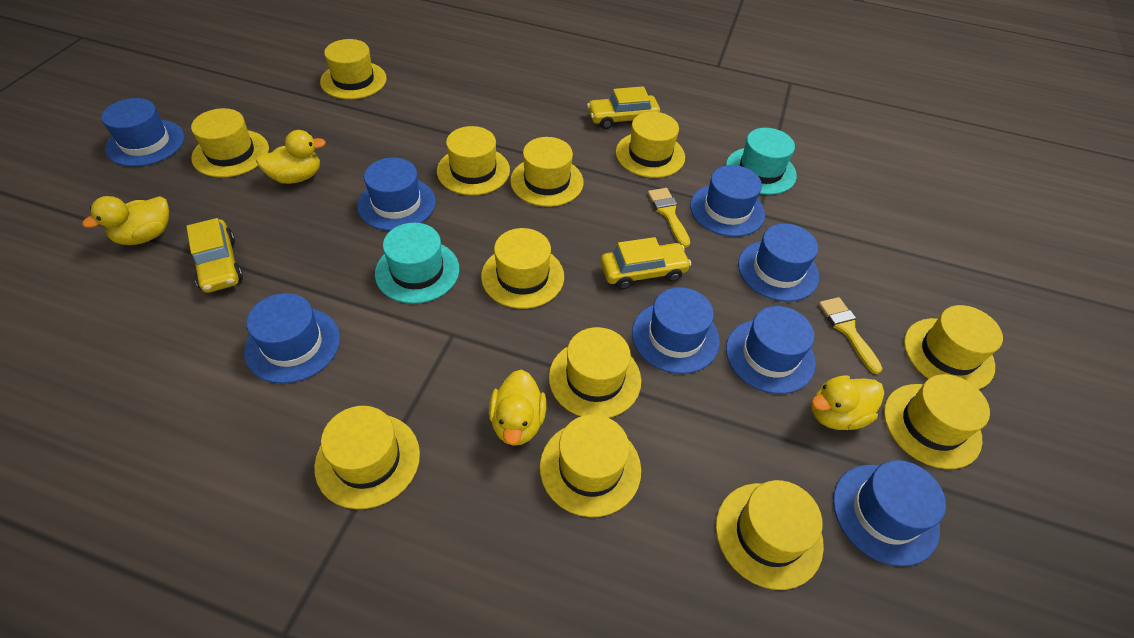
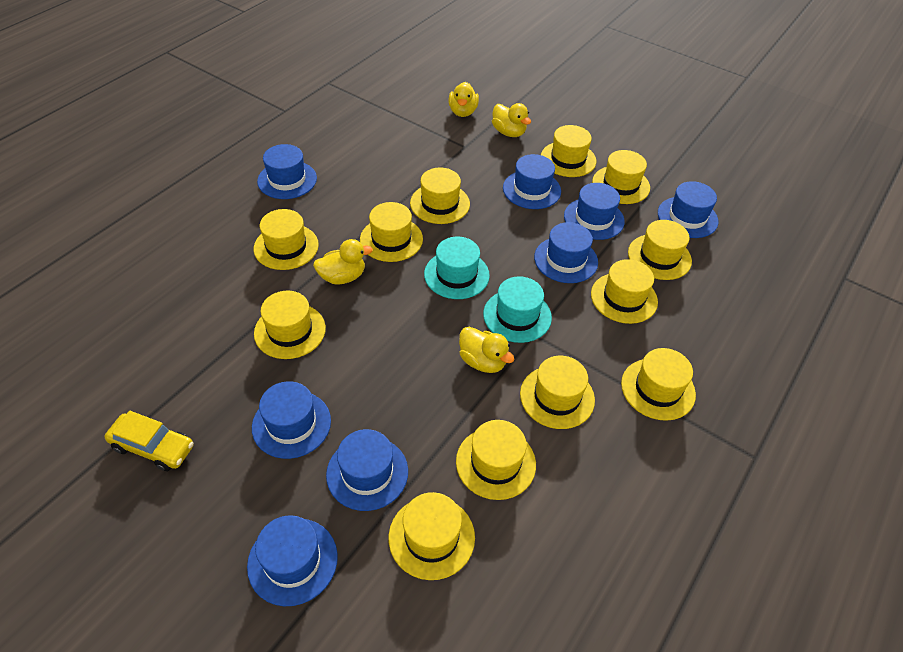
yellow brush: 2 -> 0
yellow car: 3 -> 1

